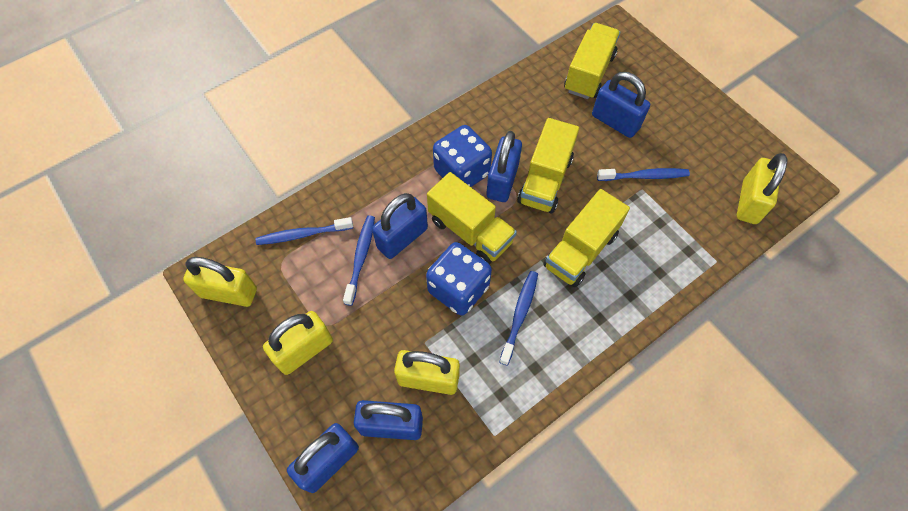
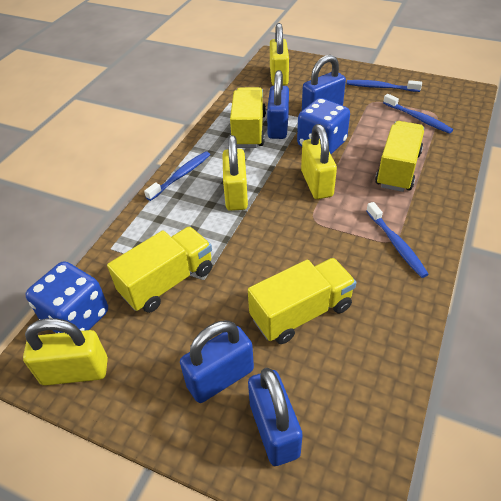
blue padlock: 5 -> 4

